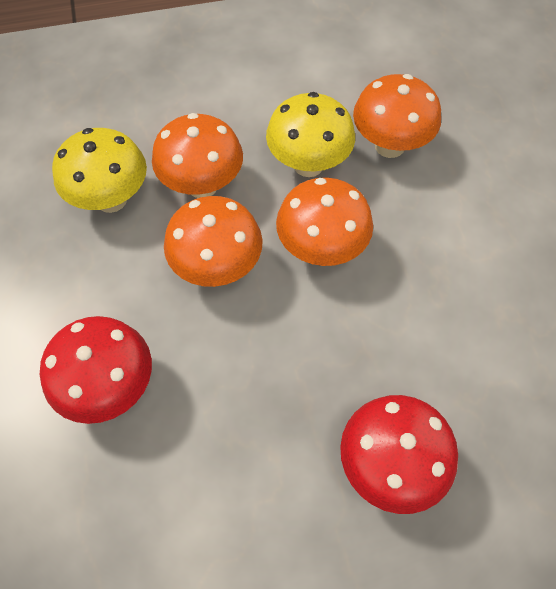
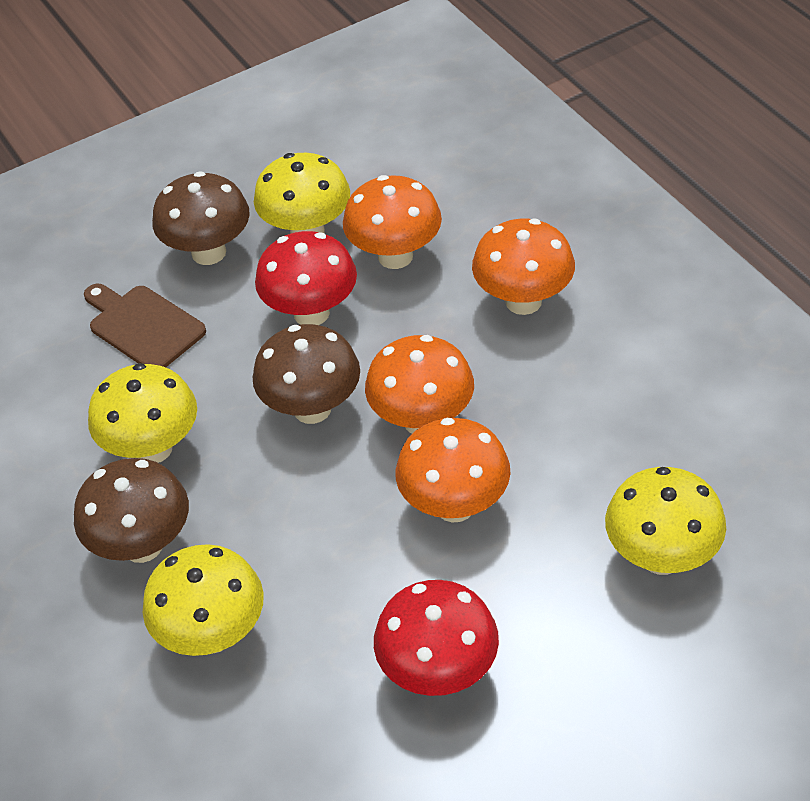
brown cutting board: 0 -> 1
brown mushroom: 0 -> 3
yellow mushroom: 2 -> 4

